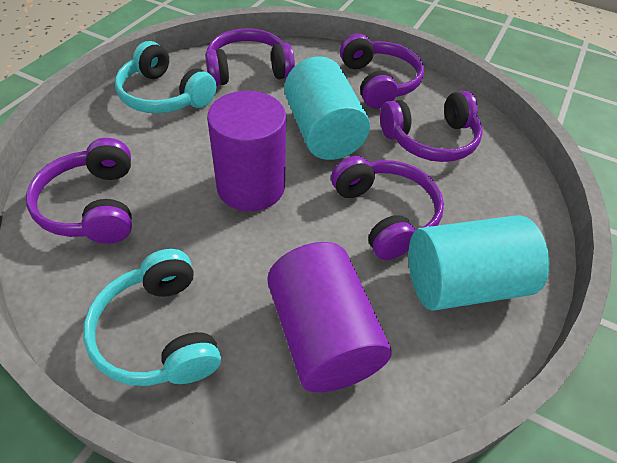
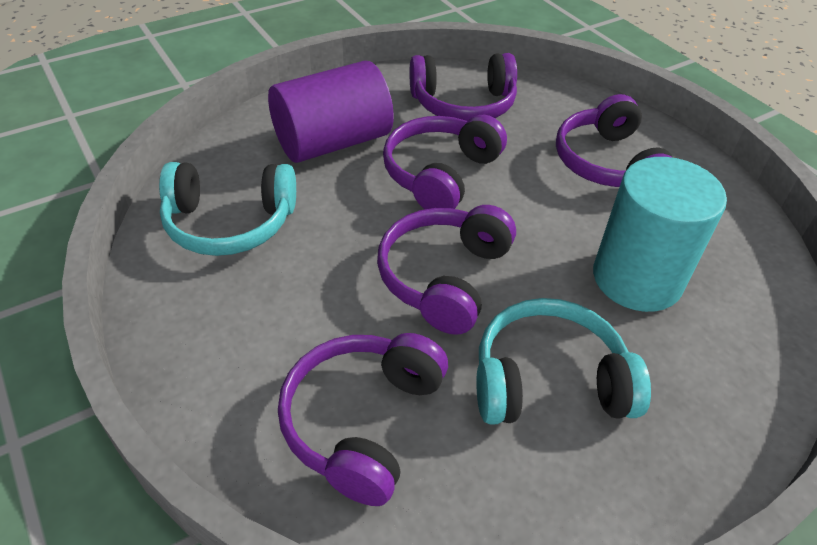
purple cylinder: 2 -> 1
turquoise cylinder: 2 -> 1

